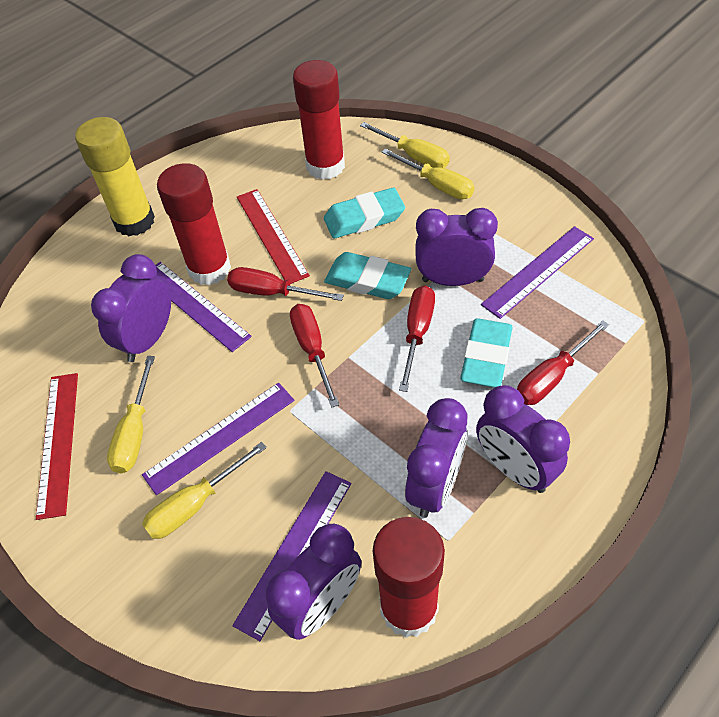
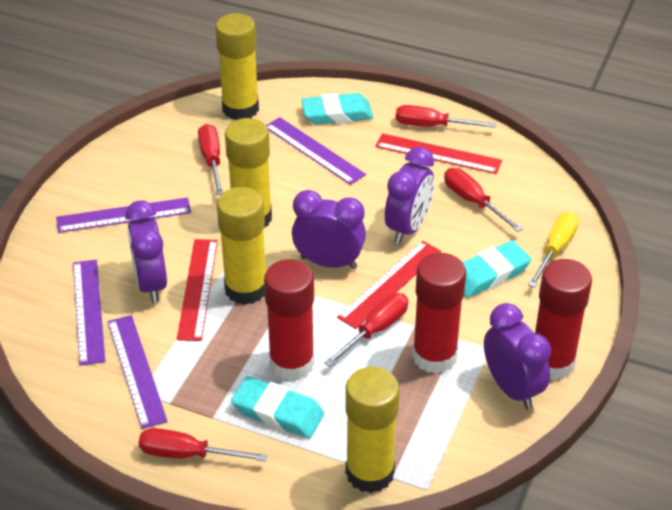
purple clock: 5 -> 4
red ruler: 2 -> 3
red screwdriver: 4 -> 5
yellow glue stick: 1 -> 4
yellow screwdriver: 4 -> 1

